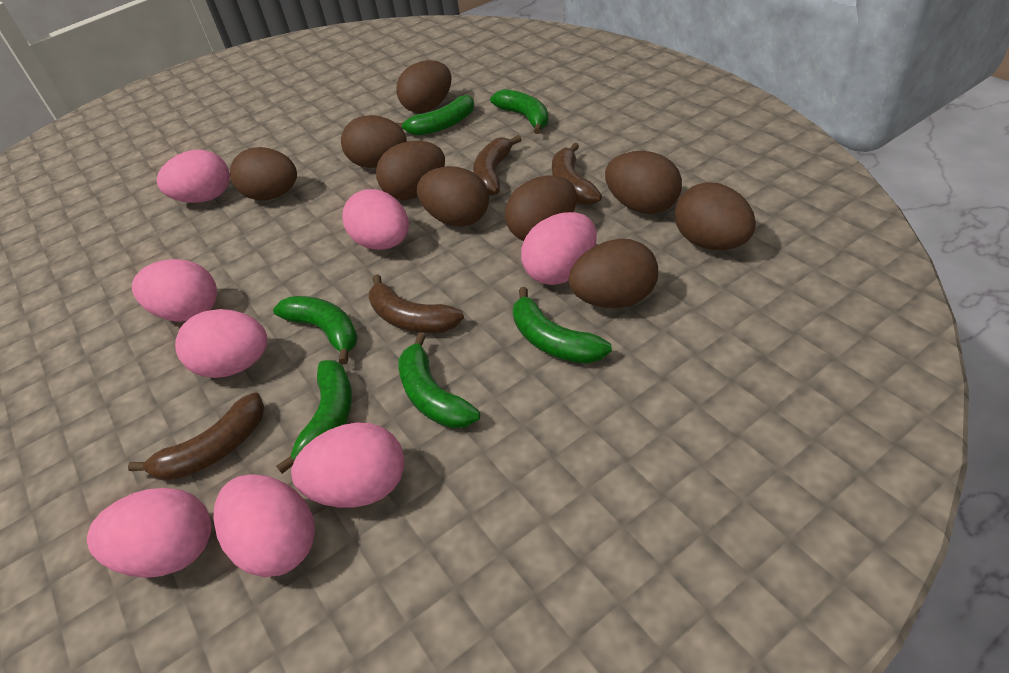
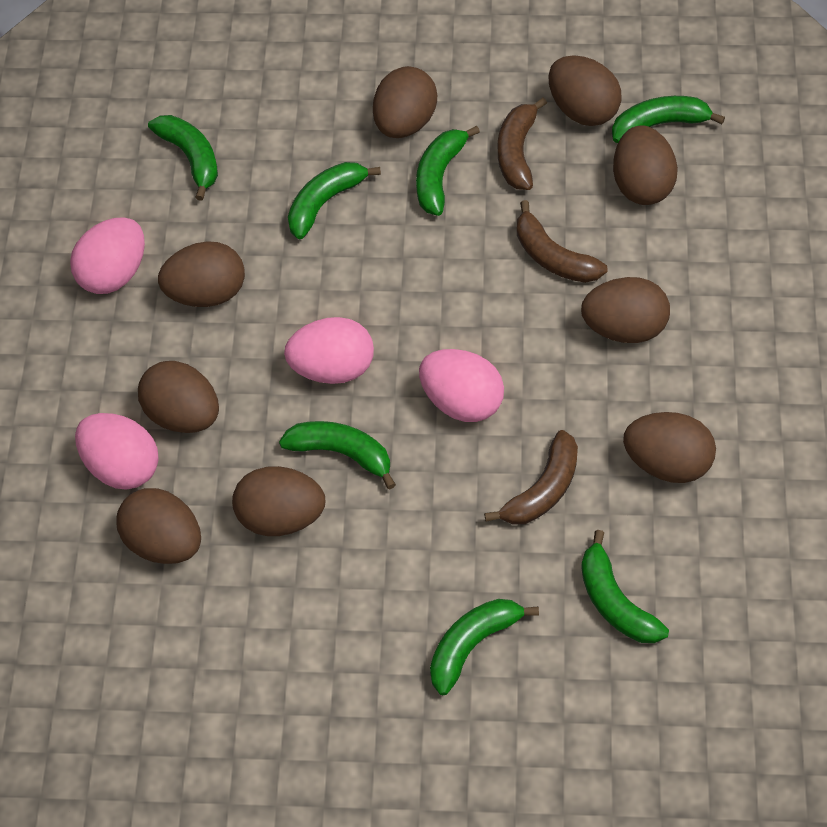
brown banana: 4 -> 3
green banana: 6 -> 7
pink egg: 8 -> 4

